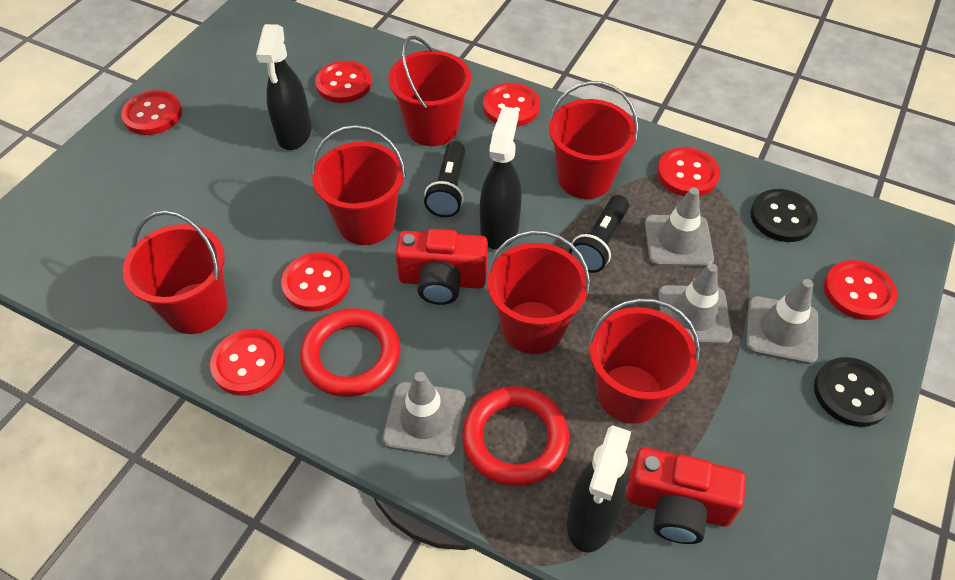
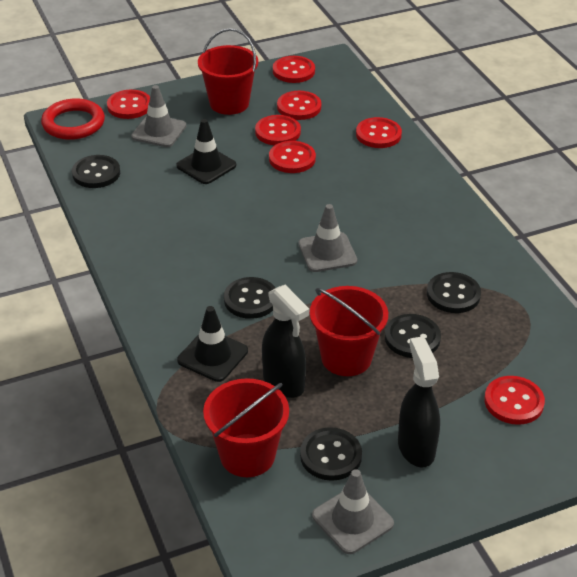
black button: 2 -> 5
black flashlight: 2 -> 0
black spray bottle: 3 -> 2
black traffic cone: 0 -> 2
grey traffic cone: 4 -> 3
red bucket: 6 -> 3
red camera: 2 -> 0
red ring: 2 -> 1

